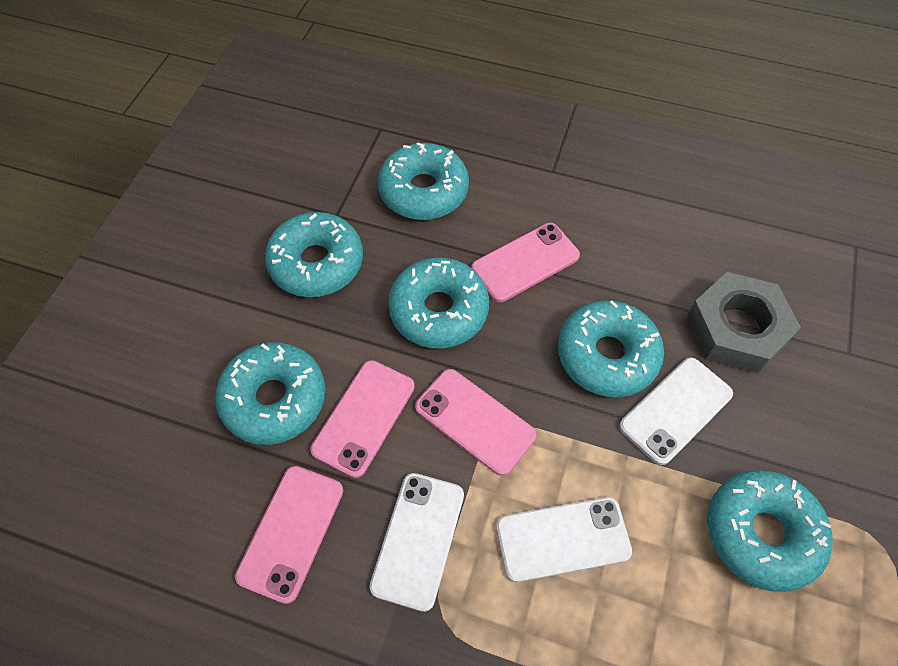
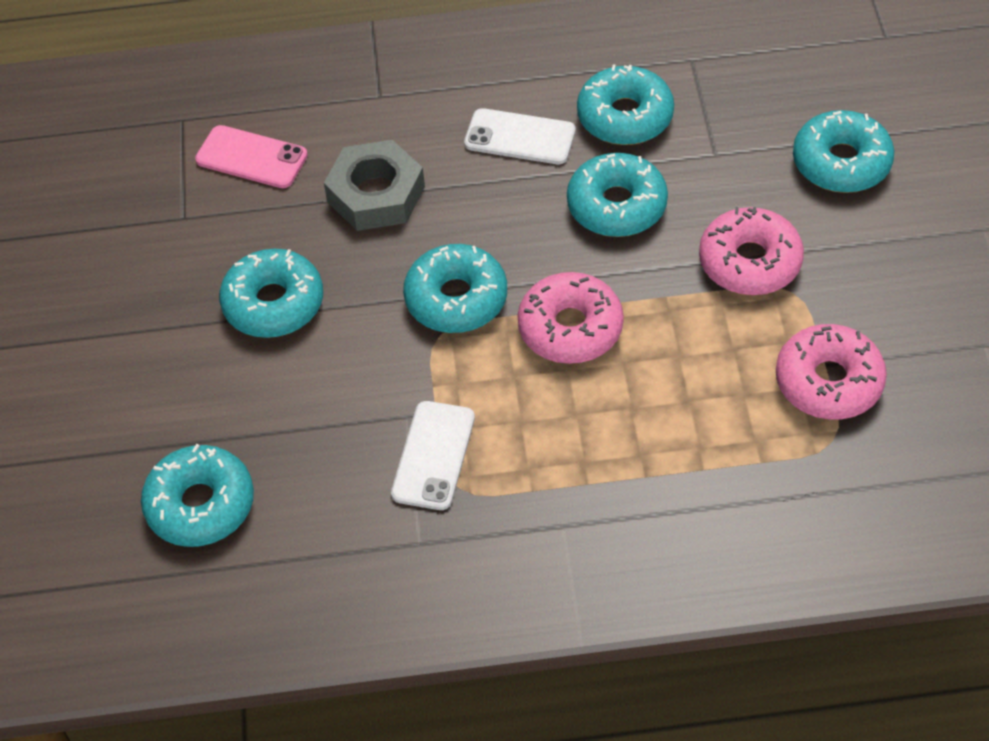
pink donut: 0 -> 3
pink phone: 4 -> 1
white phone: 3 -> 2

